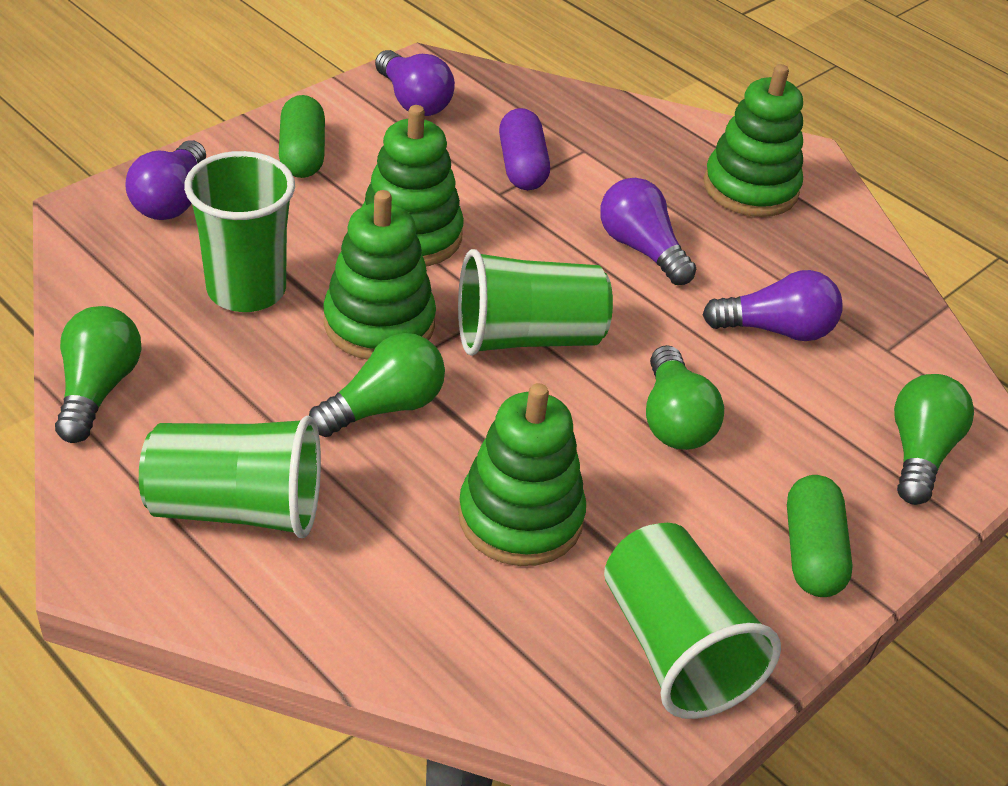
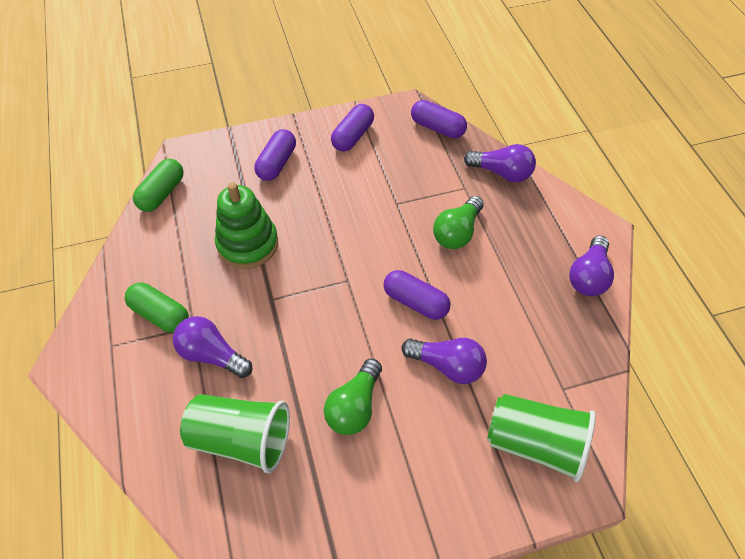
green cup: 4 -> 2
green light bulb: 4 -> 2
green stacking toy: 4 -> 1
purple capsule: 1 -> 4

